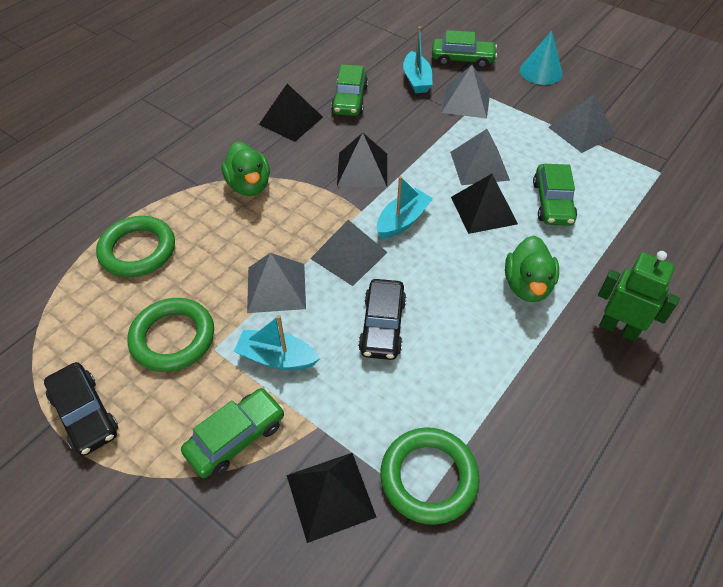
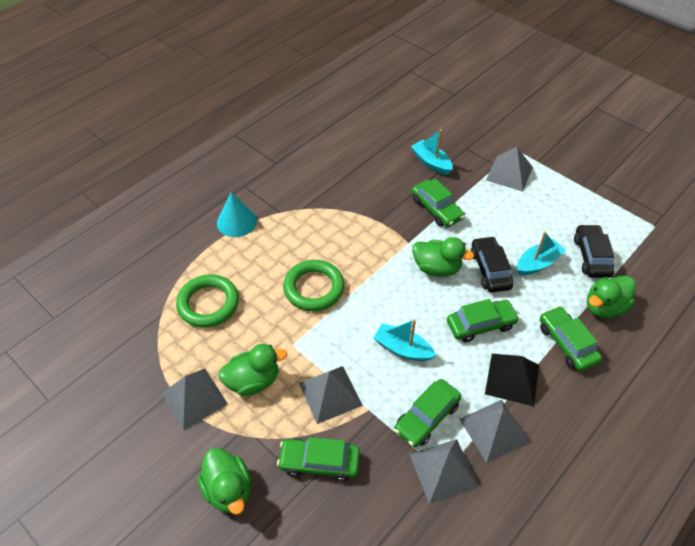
black pyramid: 4 -> 1
green car: 4 -> 5
green duck: 2 -> 4
green ring: 3 -> 2
green robot: 1 -> 0

